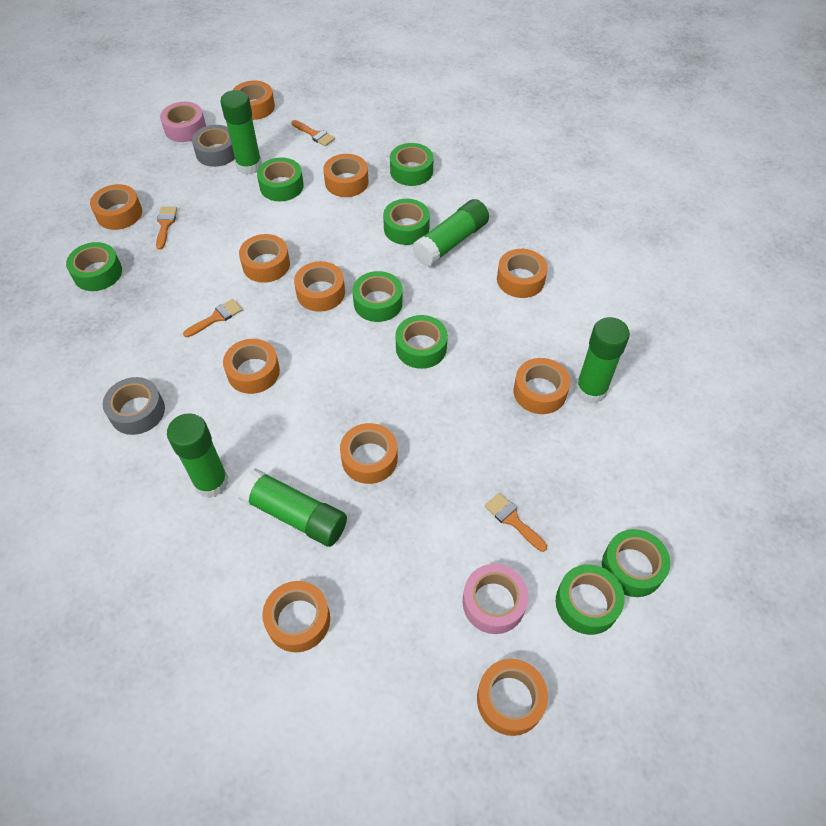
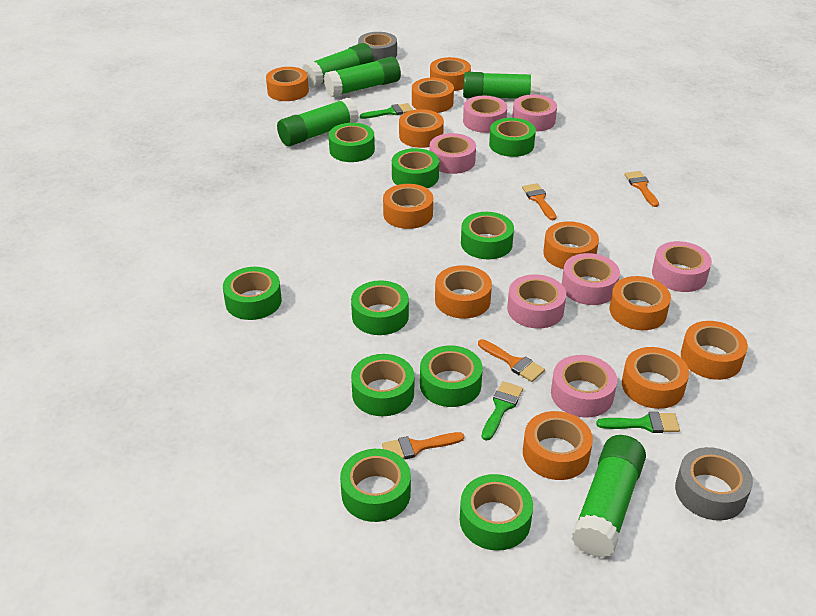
green brush: 0 -> 3
green tape: 8 -> 10
pink tape: 2 -> 7

